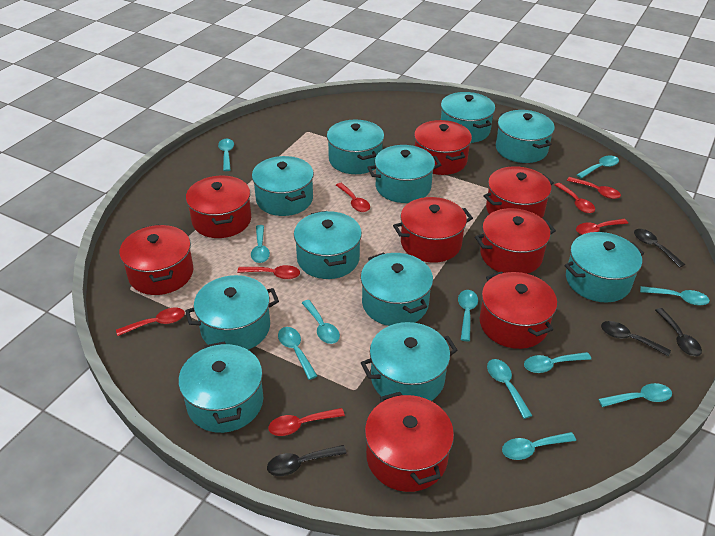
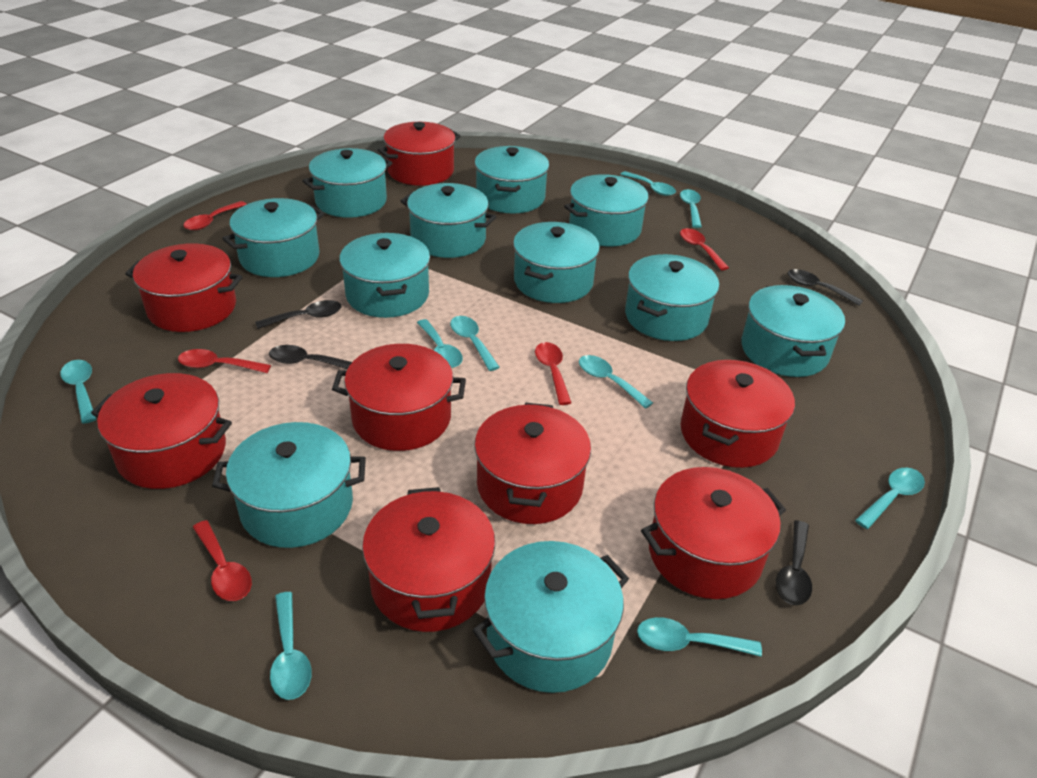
red spoon: 7 -> 5
turquoise spoon: 11 -> 9

